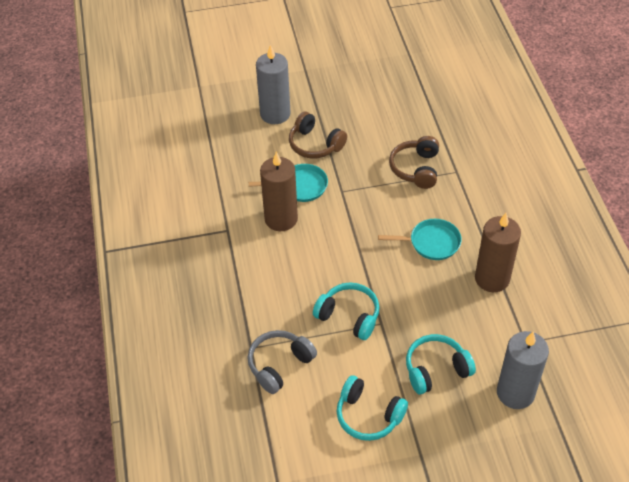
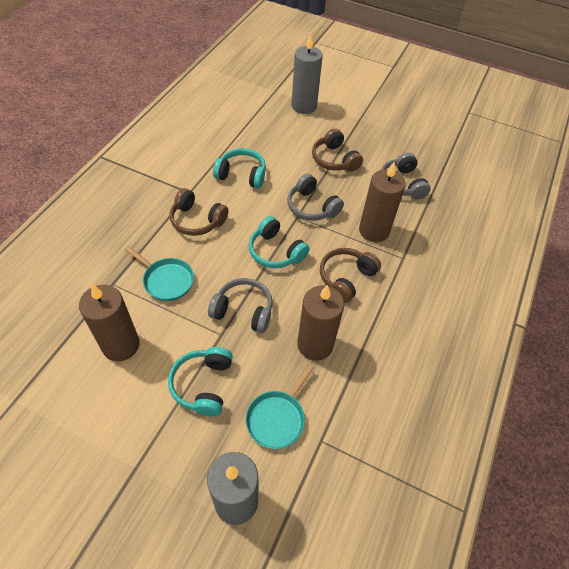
brown candle: 2 -> 3
brown headphones: 2 -> 3
grey headphones: 1 -> 3

